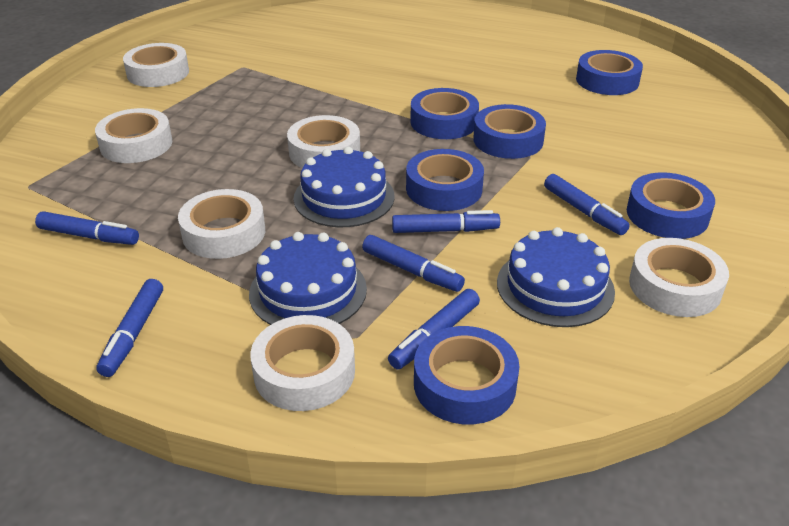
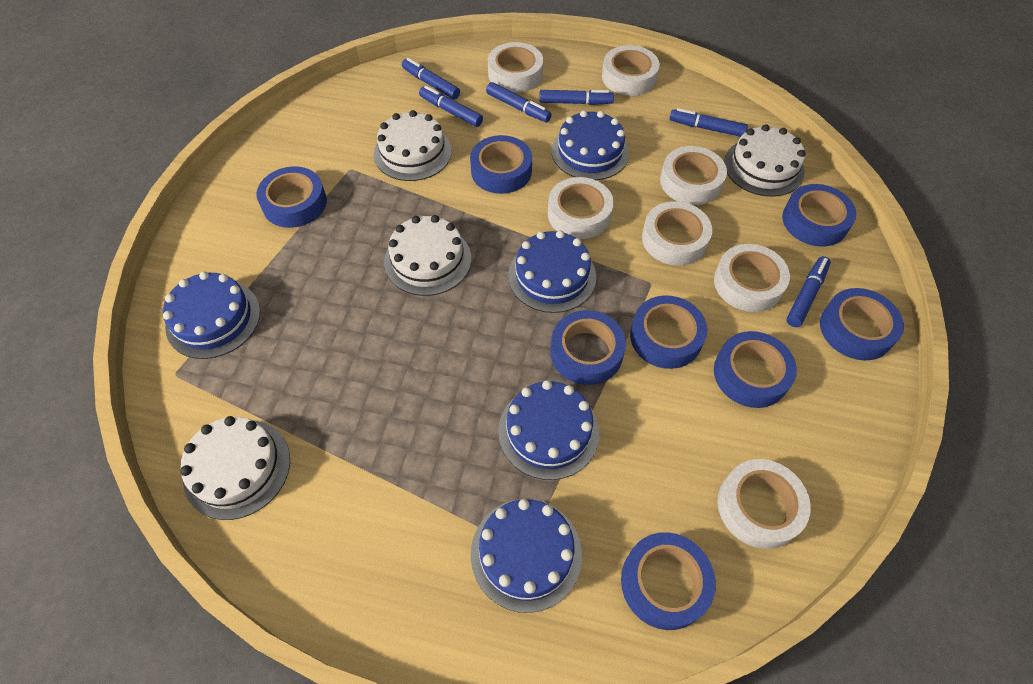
blue cake: 3 -> 5
blue tape: 6 -> 8
white cake: 0 -> 4
white tape: 6 -> 7

